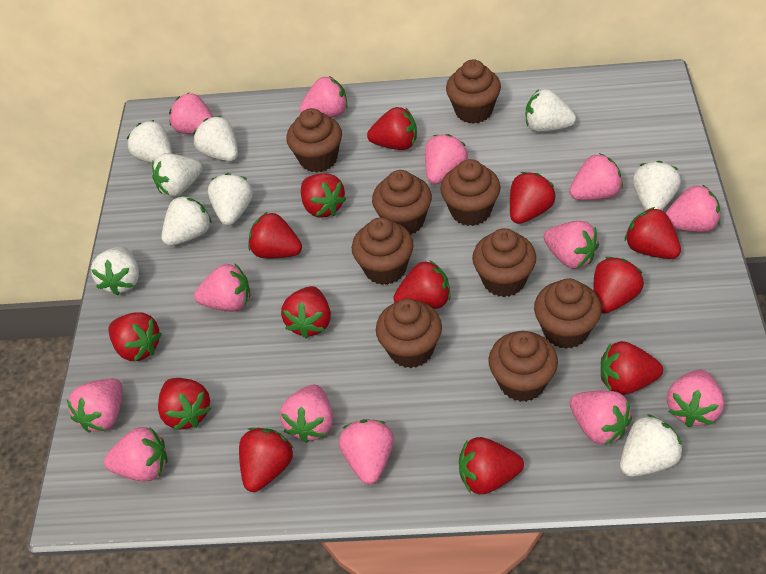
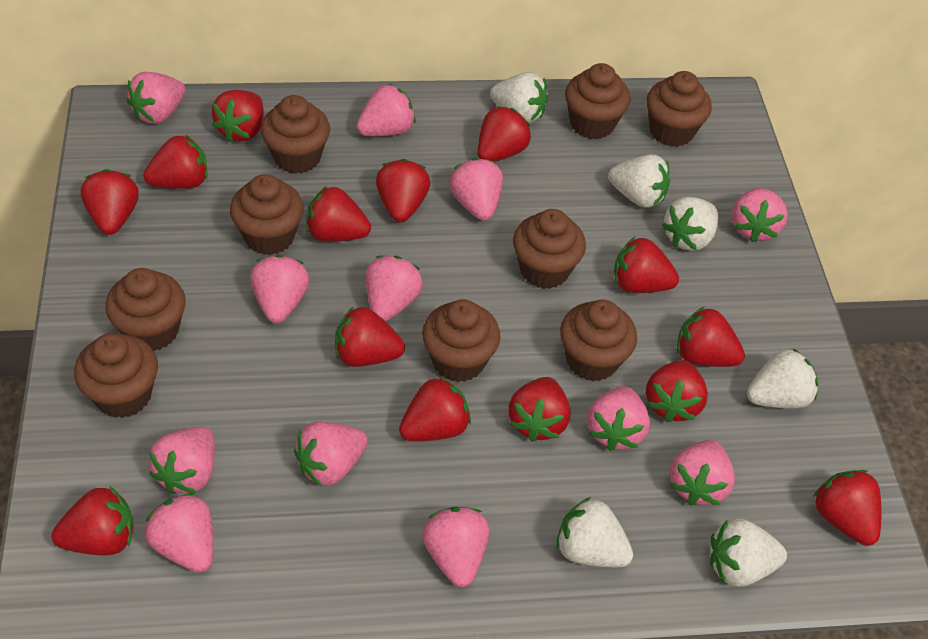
pink strawberry: 13 -> 12
red strawberry: 13 -> 14
white strawberry: 9 -> 6

